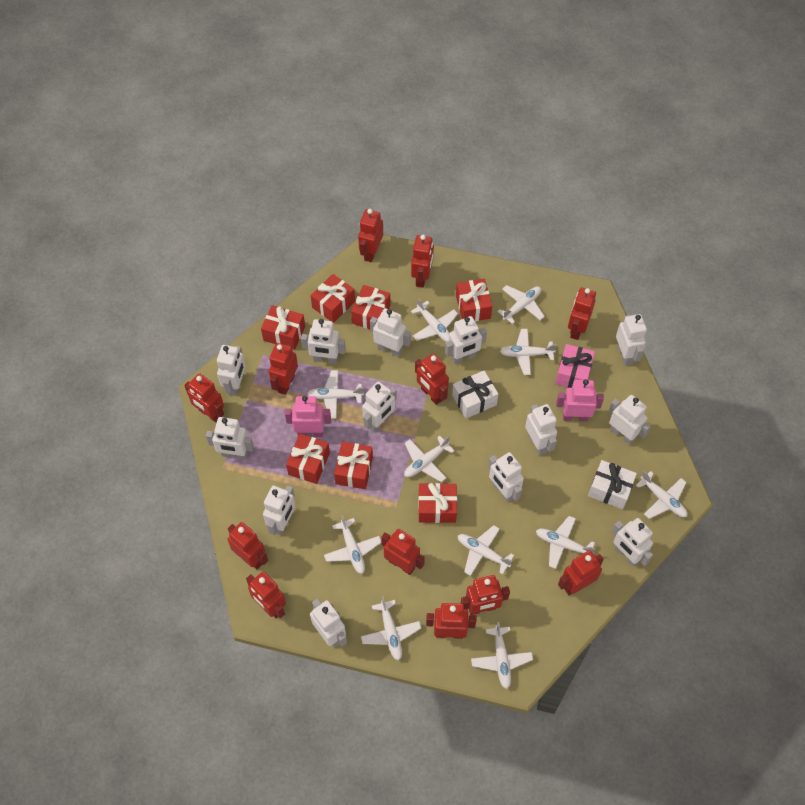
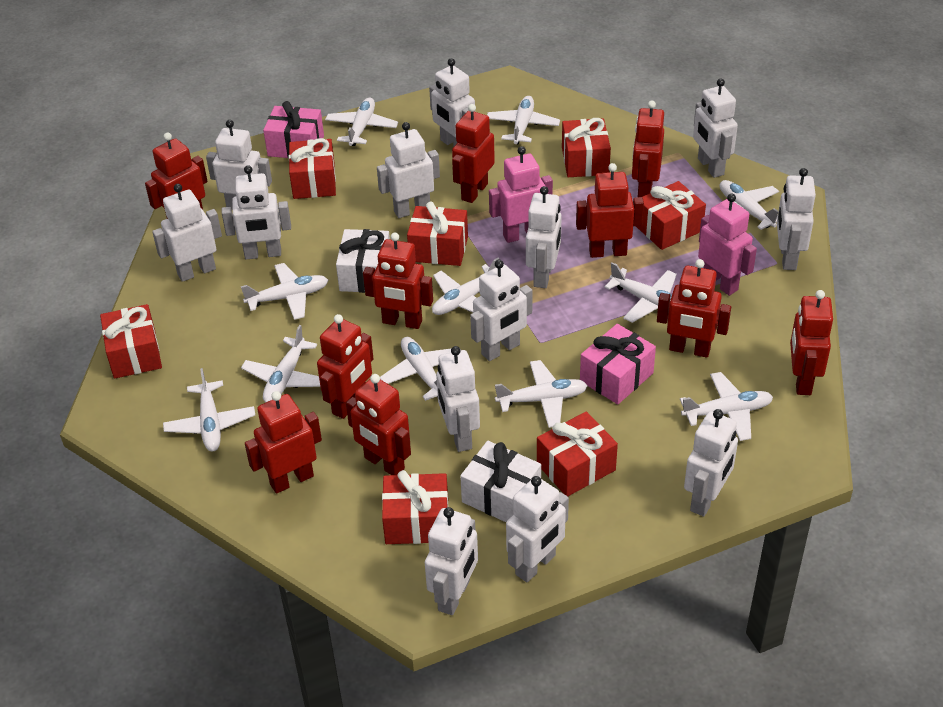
pink gift: 1 -> 2
red robot: 12 -> 10

